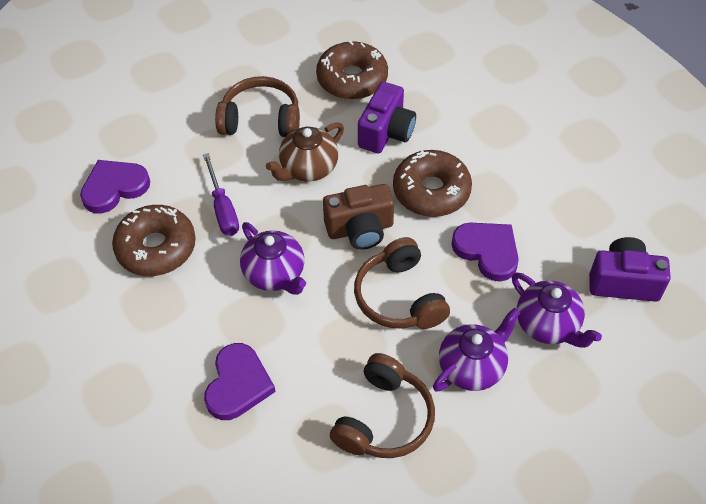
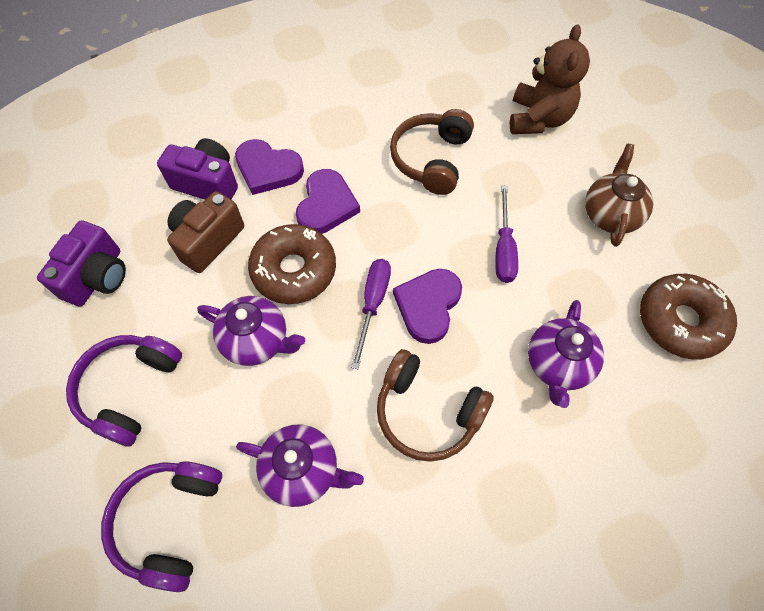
brown donut: 3 -> 2
brown headphones: 3 -> 2
brown teddy bear: 0 -> 1
purple headphones: 0 -> 2
purple screwdriver: 1 -> 2

